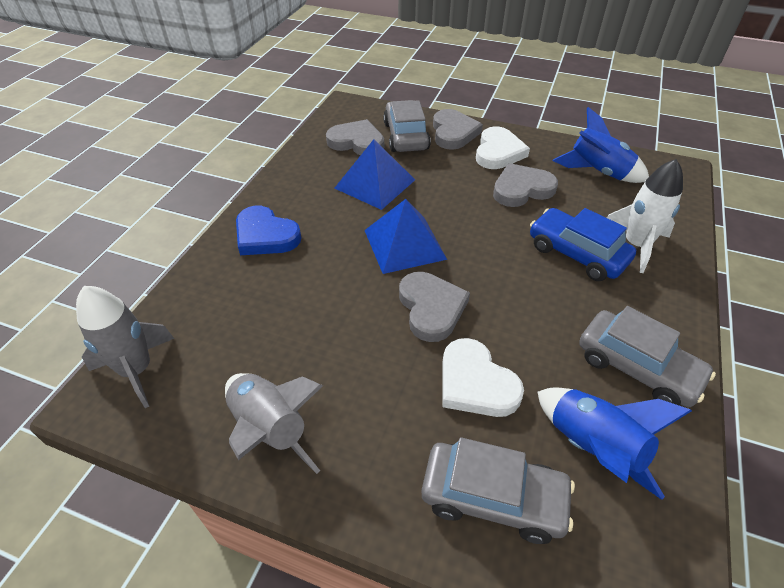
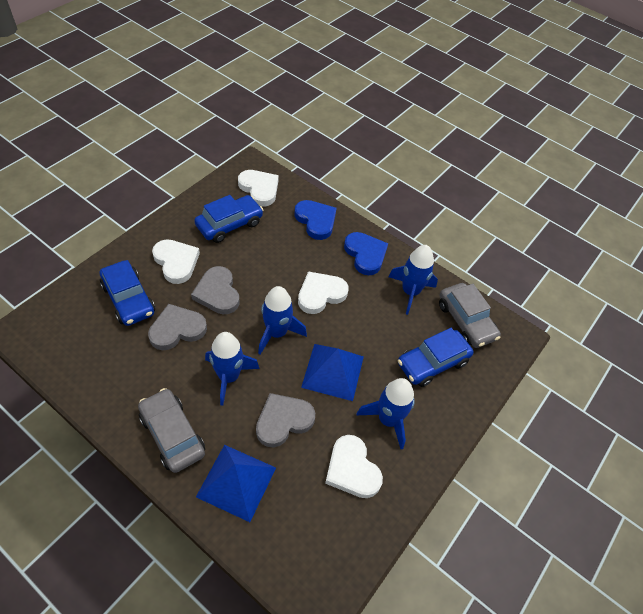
blue car: 1 -> 3
blue heart: 1 -> 2
blue rocket: 2 -> 4
grey car: 3 -> 2
grey heart: 4 -> 3
grey rocket: 2 -> 0
white heart: 2 -> 4
white rocket: 1 -> 0

